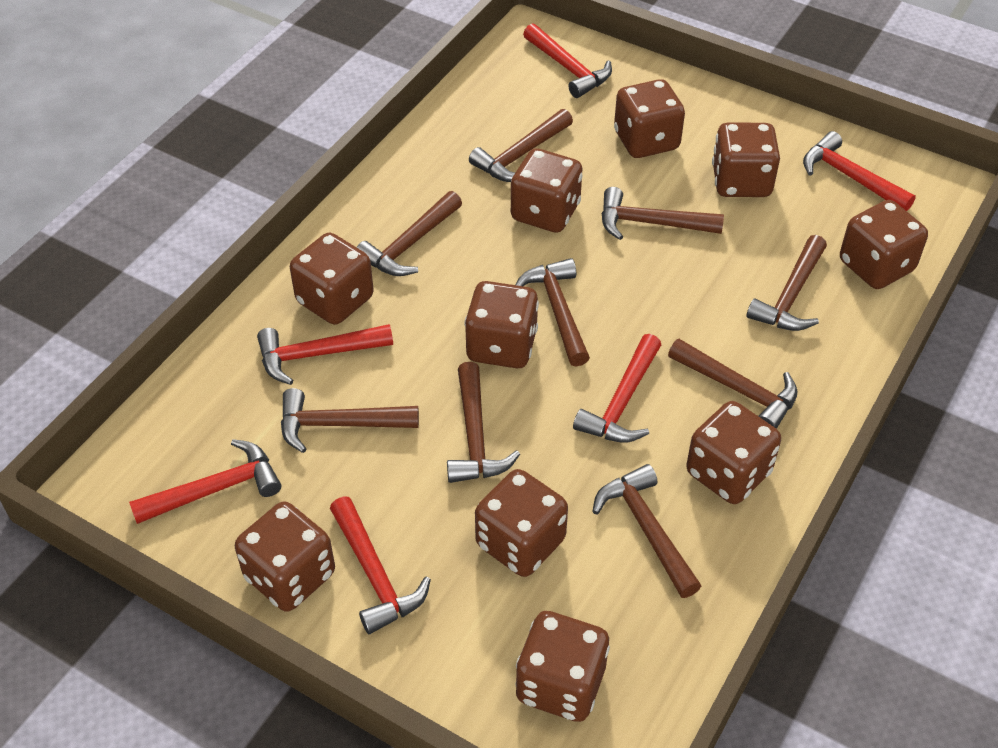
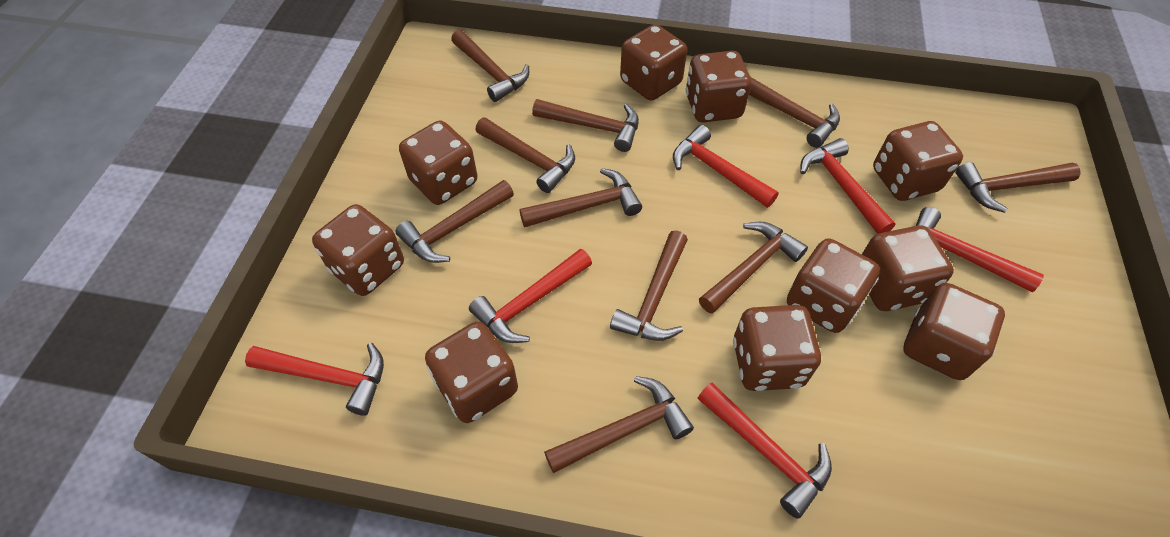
brown hammer: 9 -> 10

